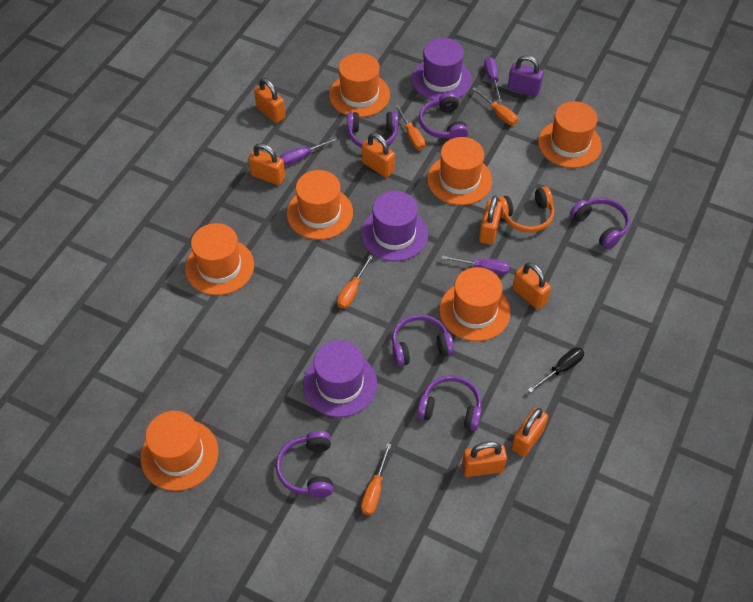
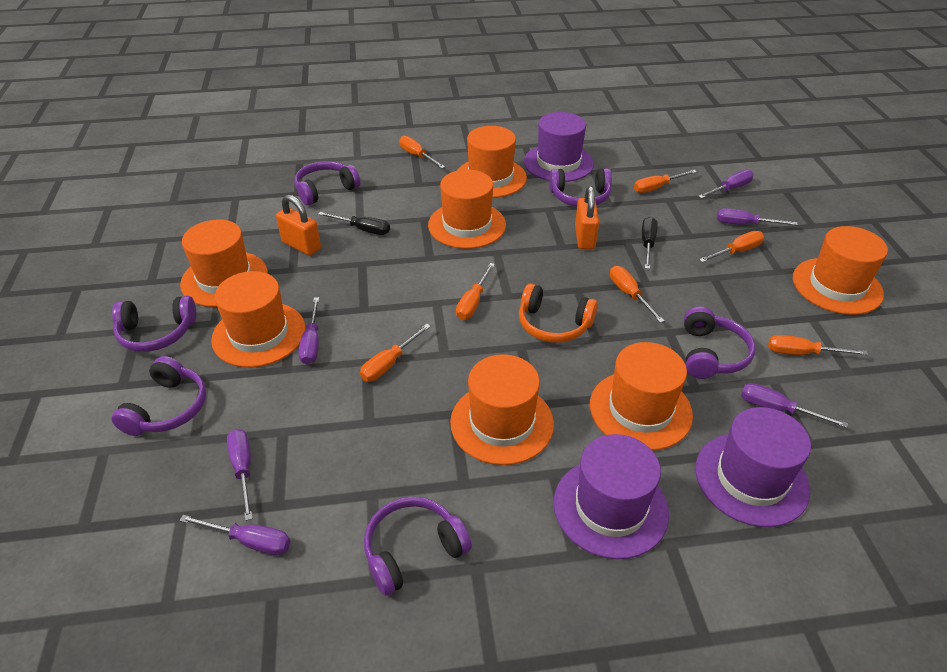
black screwdriver: 1 -> 2
orange padlock: 7 -> 2
orange screwdriver: 4 -> 7
purple padlock: 1 -> 0
purple screwdriver: 3 -> 6

